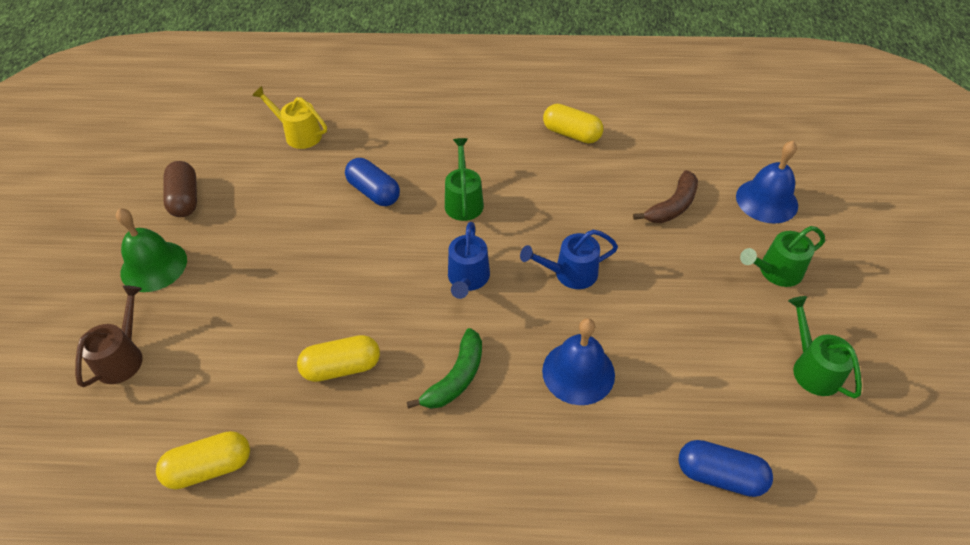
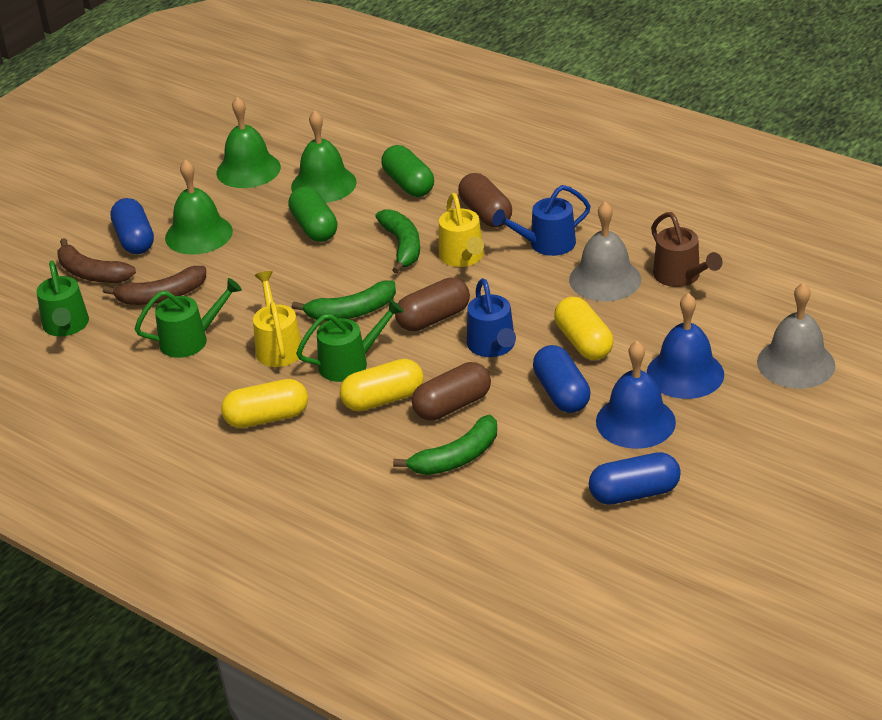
blue capsule: 2 -> 3
brown banana: 1 -> 2
brown capsule: 1 -> 3
green banana: 1 -> 3
green bell: 1 -> 3
green capsule: 0 -> 2
grey bell: 0 -> 2
yellow watering can: 1 -> 2

